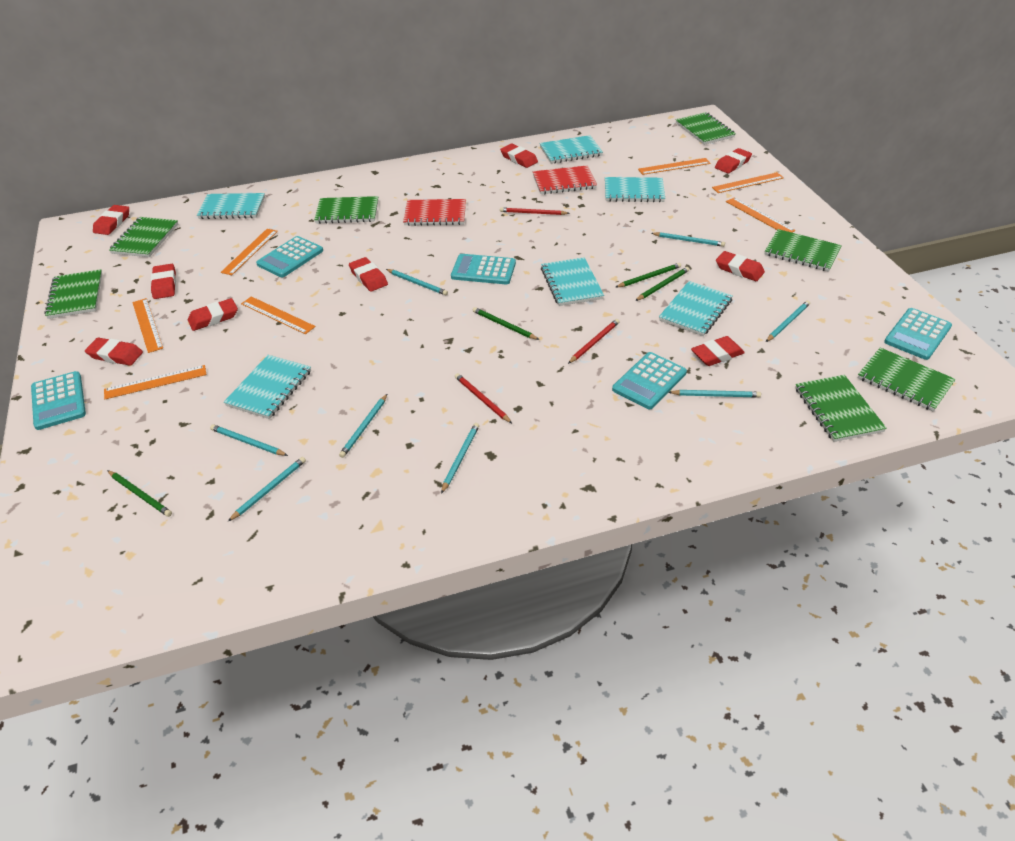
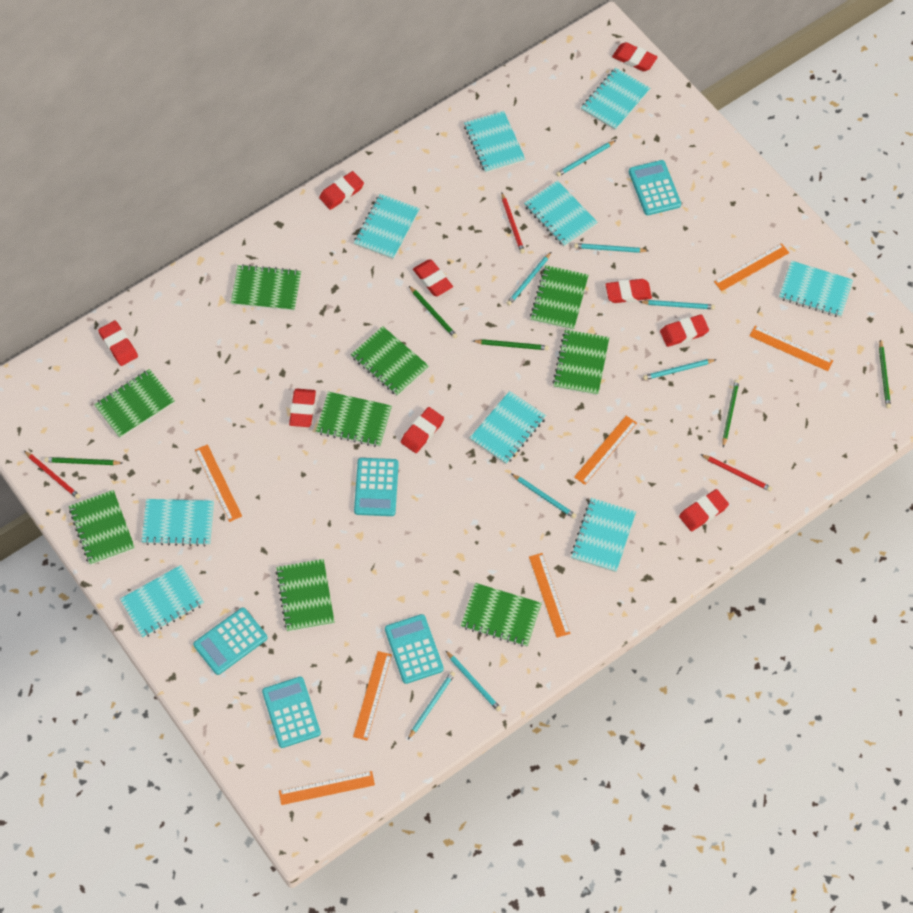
green notebook: 7 -> 9
green pencil: 4 -> 5
red notebook: 2 -> 0
turquoise notebook: 6 -> 9

